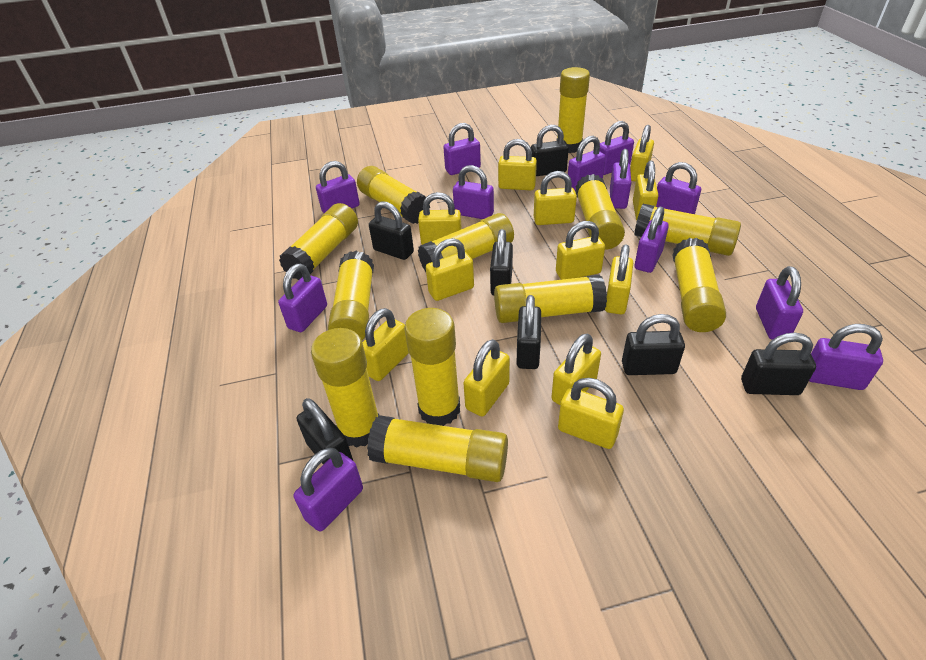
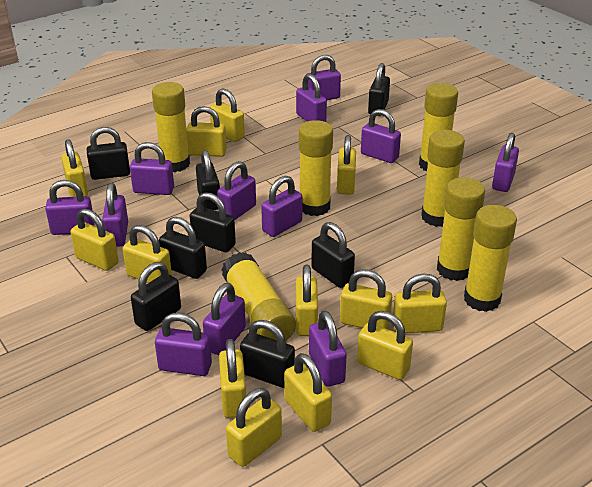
black padlock: 7 -> 8
yellow glue stick: 12 -> 7
yellow padlock: 12 -> 13

